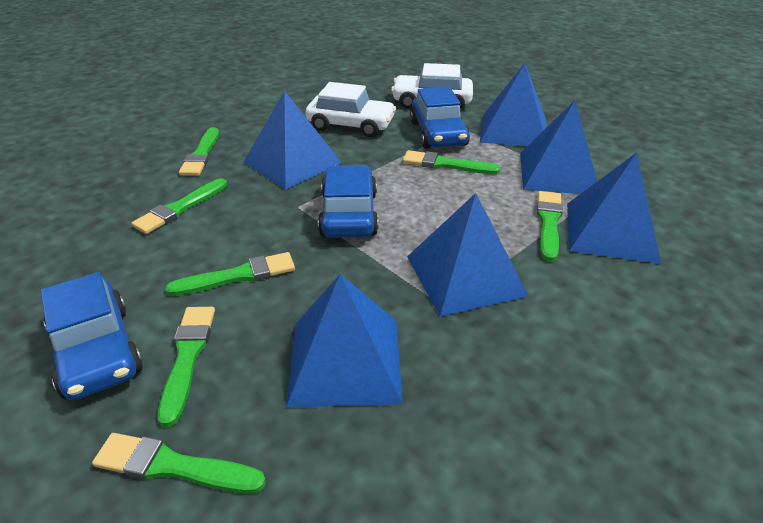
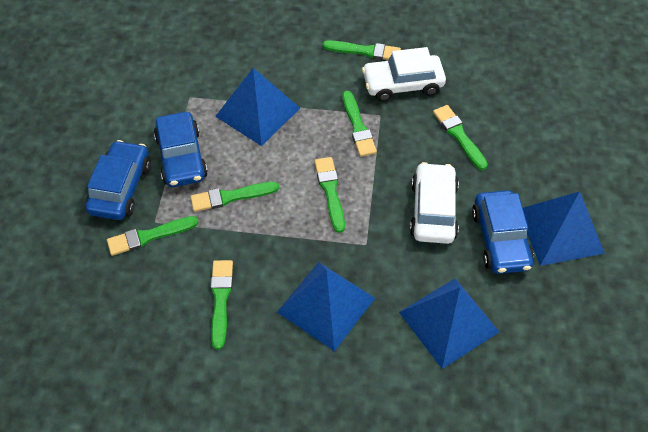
blue pyramid: 6 -> 4

